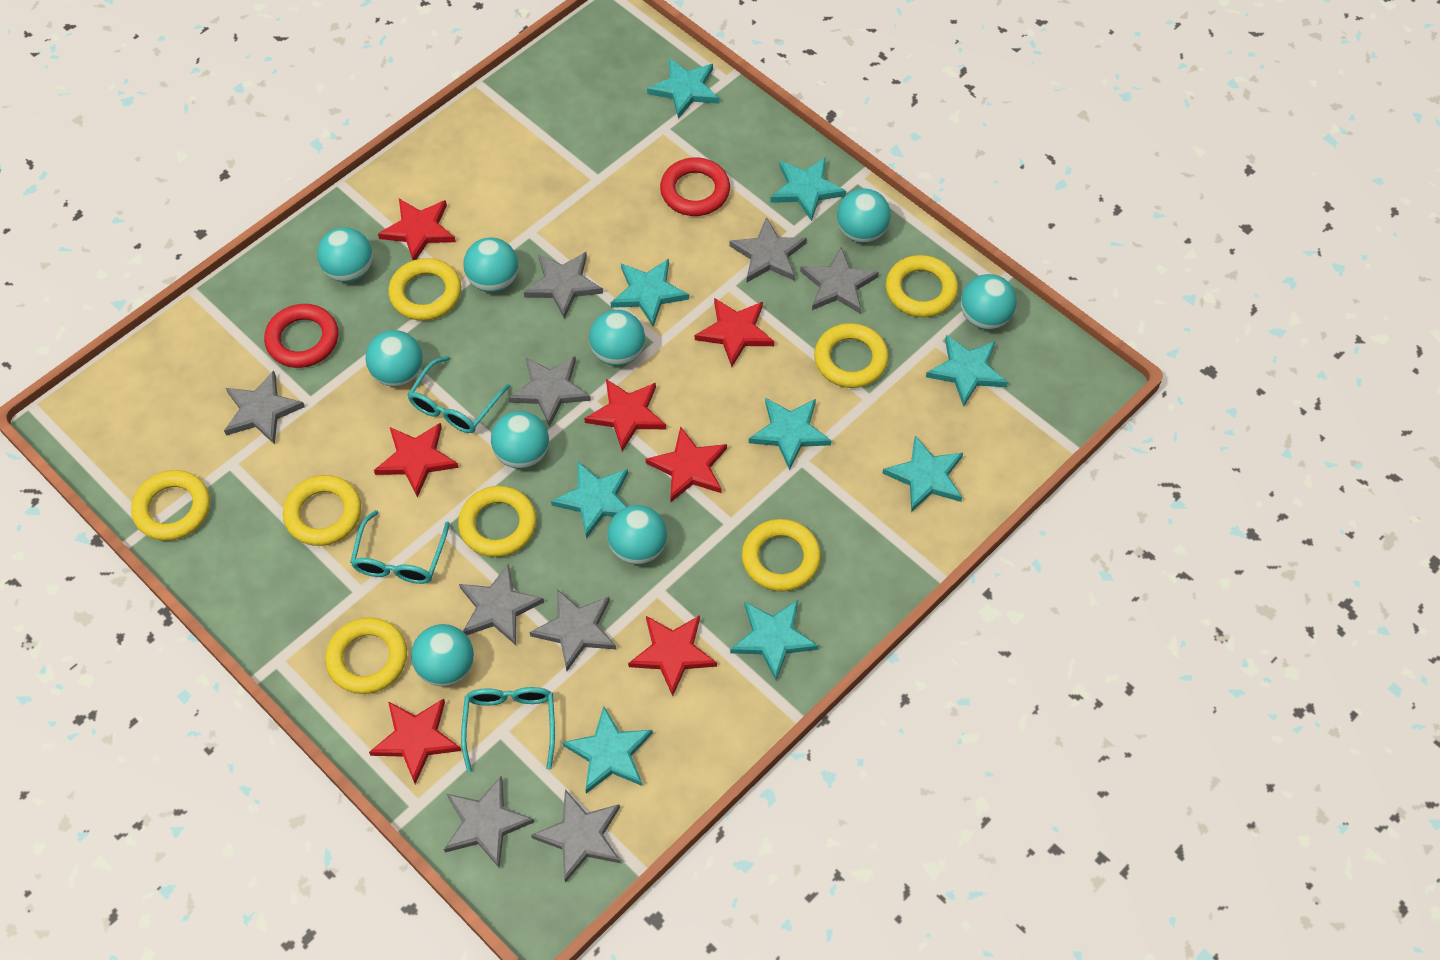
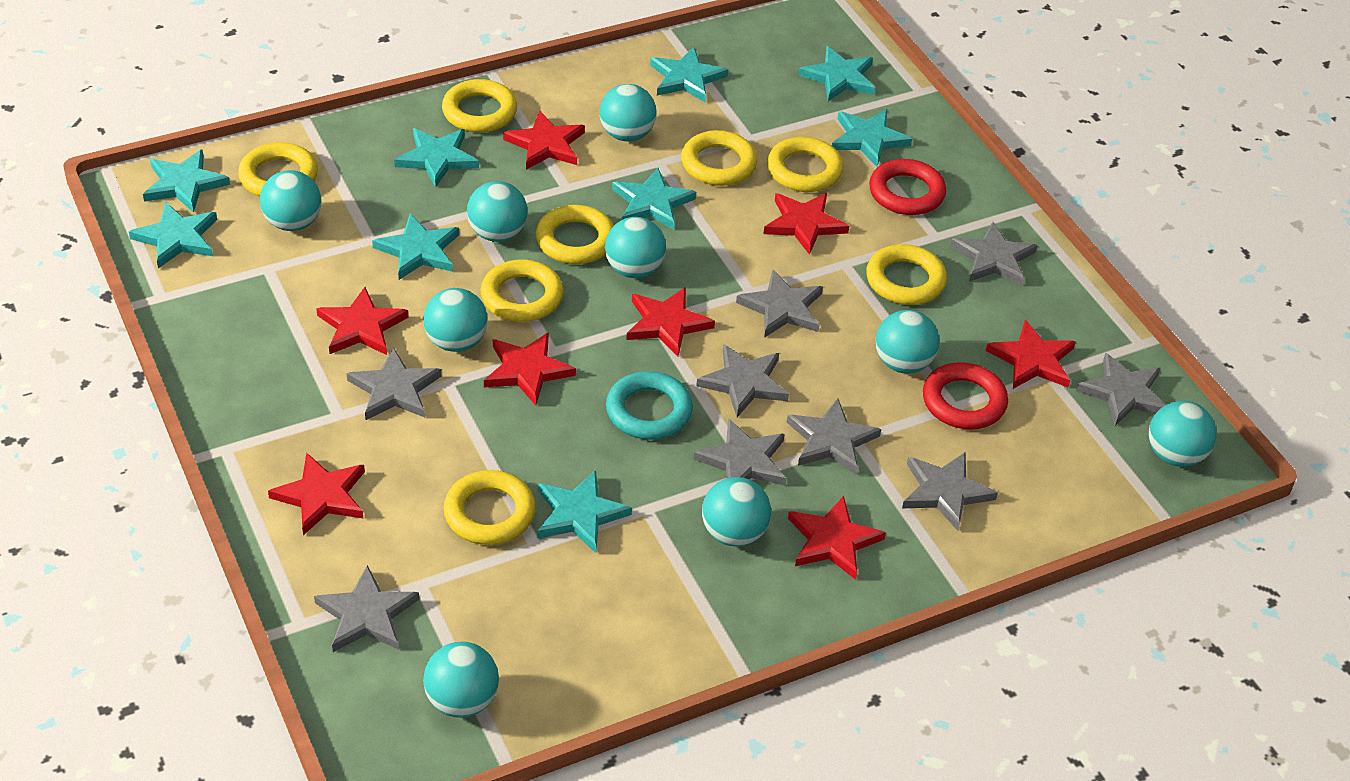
red star: 7 -> 8
turquoise glasses: 3 -> 0
turquoise ring: 0 -> 1

